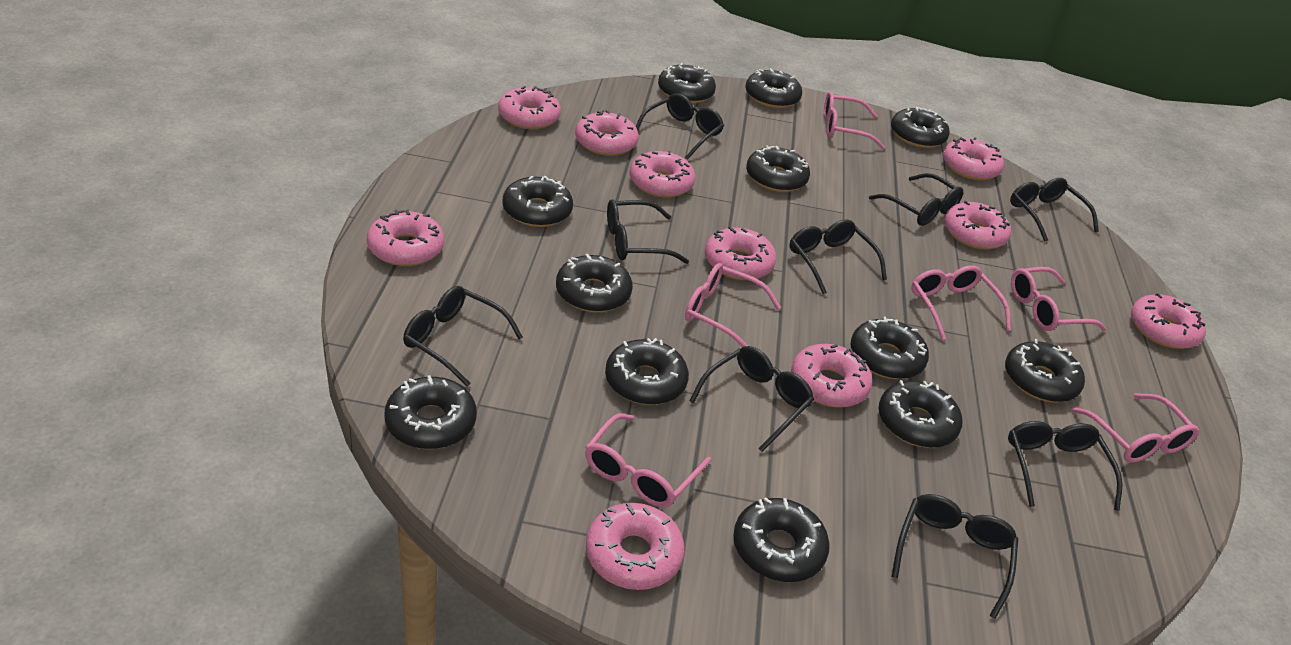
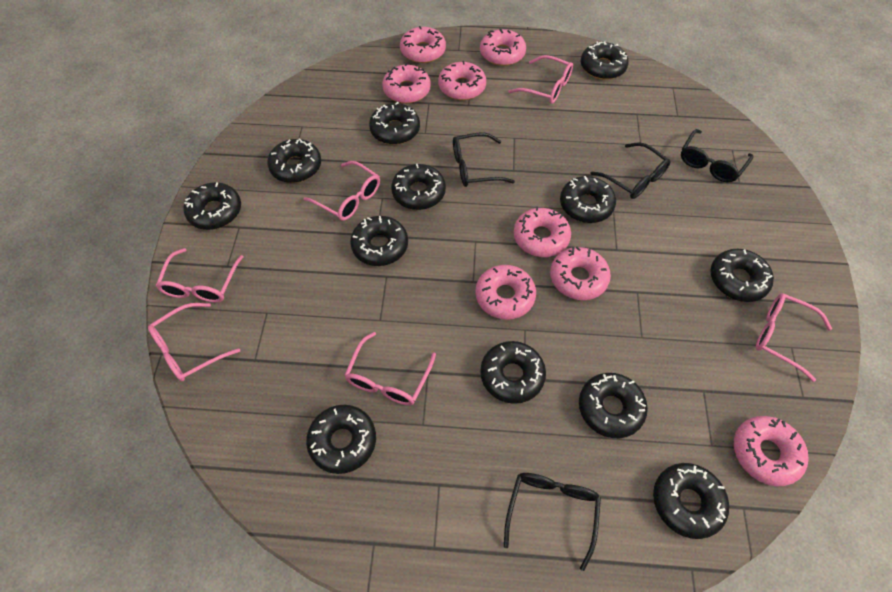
black glasses: 9 -> 4
pink donut: 10 -> 8

